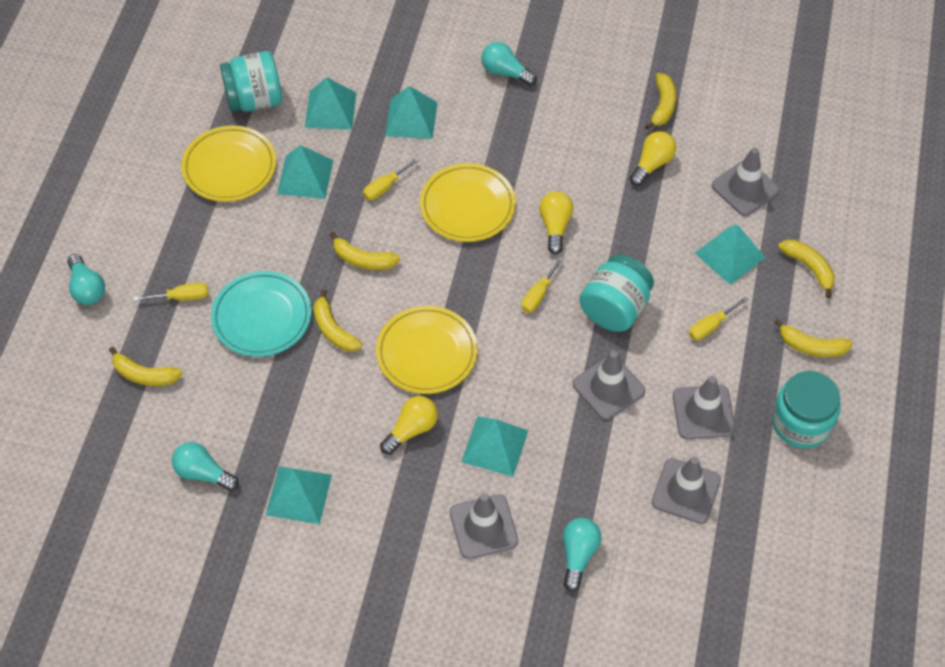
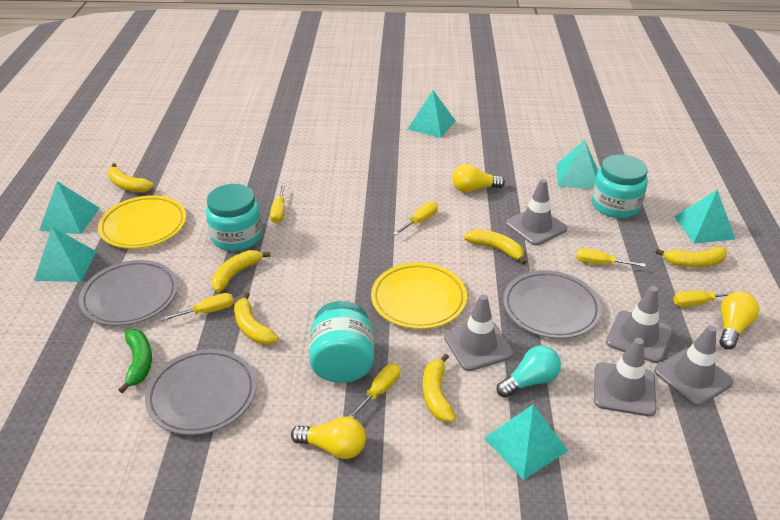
green banana: 0 -> 1
grey plate: 0 -> 3
turquoise light bulb: 4 -> 1
turquoise plate: 1 -> 0
yellow plate: 3 -> 2
yellow screwdriver: 4 -> 6

